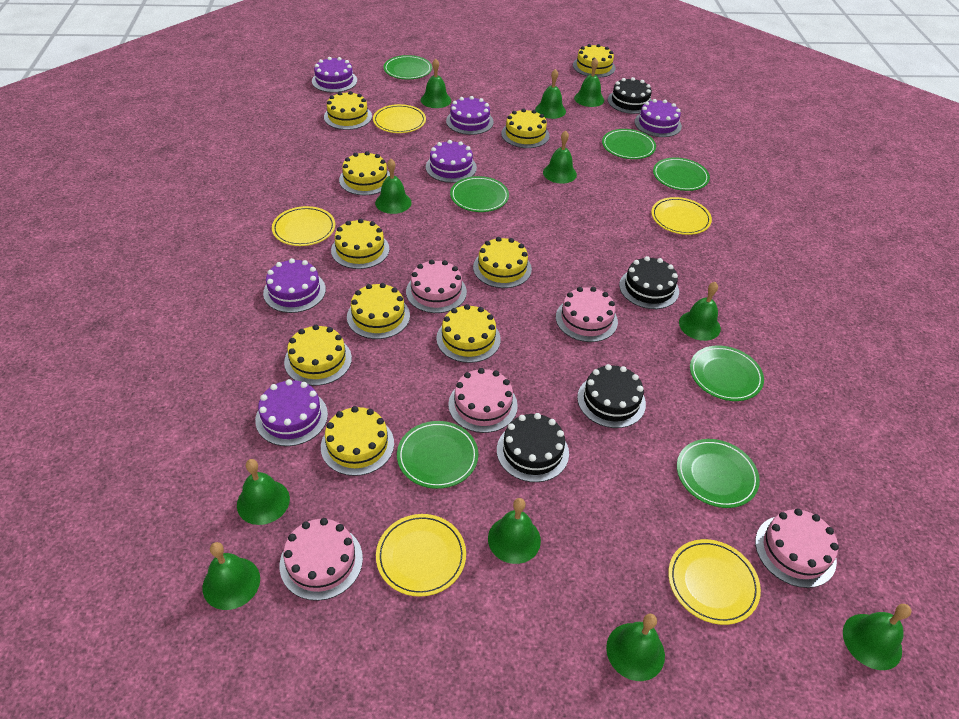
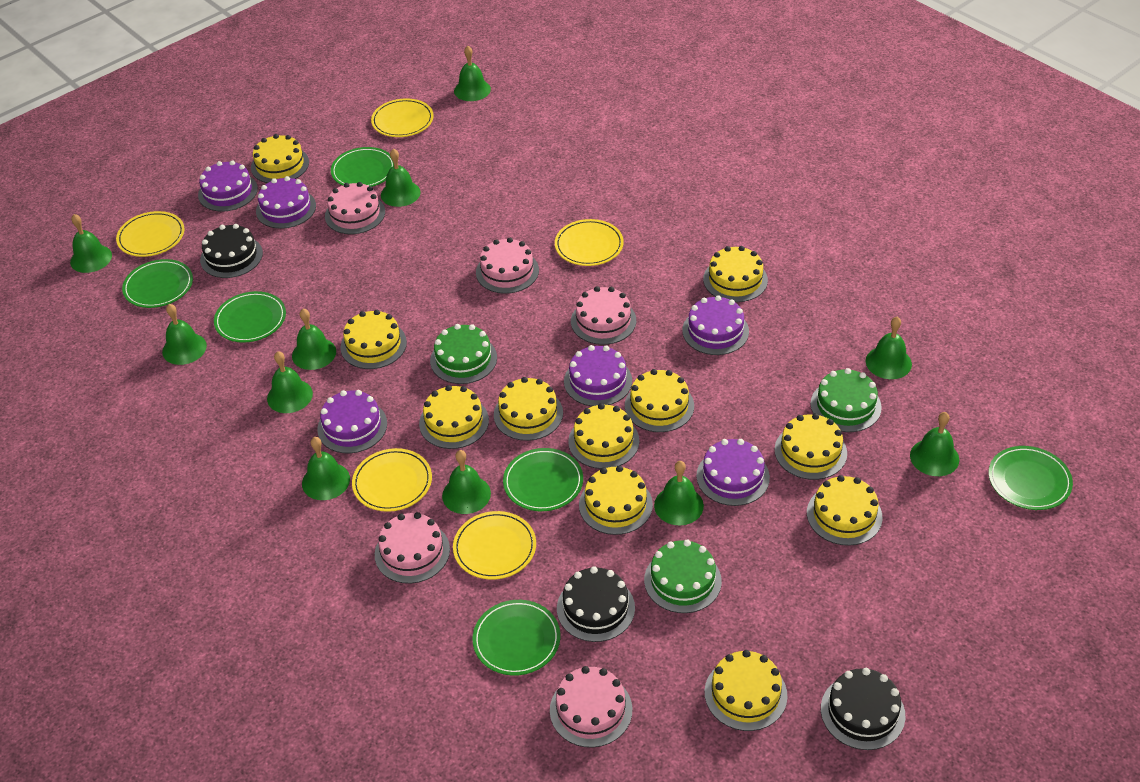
black cake: 4 -> 3
green cake: 0 -> 3
green plate: 7 -> 6
yellow cake: 10 -> 11

